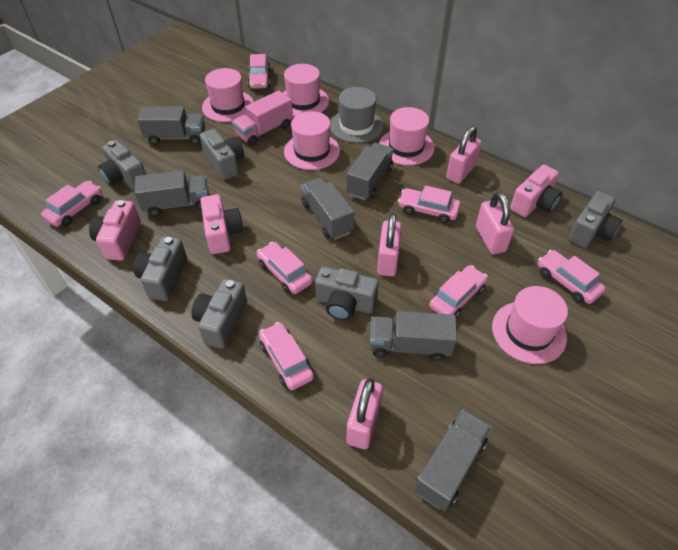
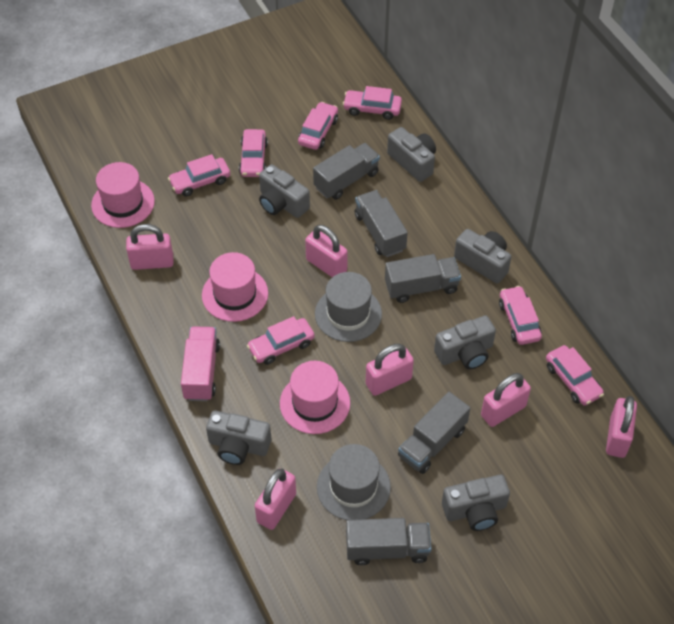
grey hat: 1 -> 2
grey truck: 6 -> 5
pink camera: 3 -> 0
pink hat: 5 -> 3
pink padlock: 4 -> 6

